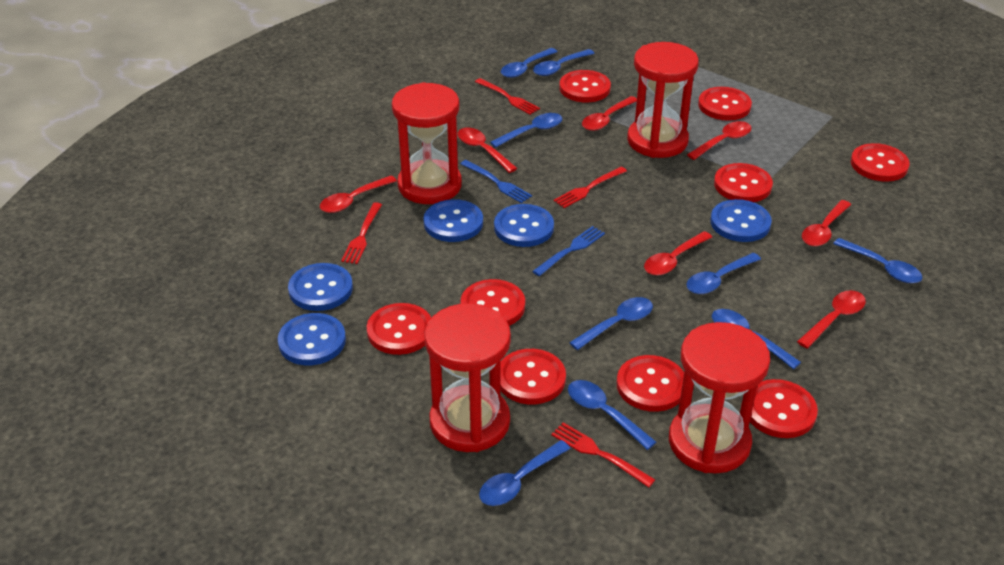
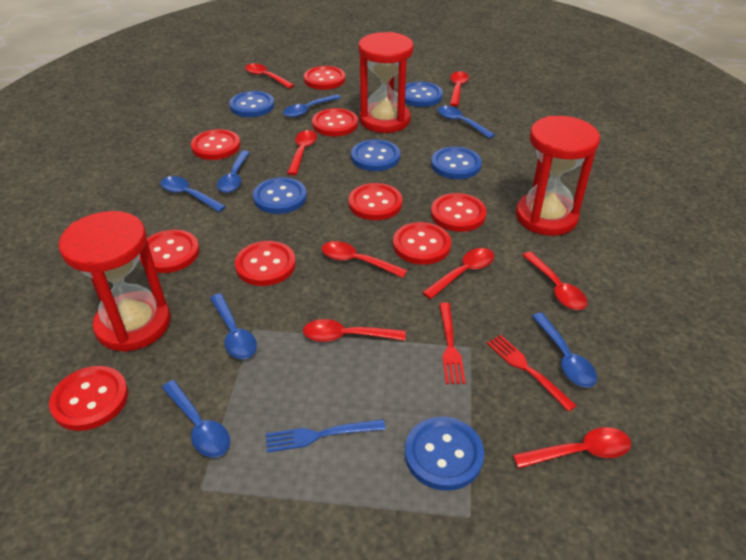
blue button: 5 -> 6
blue fork: 2 -> 1
blue spoon: 9 -> 7
red fork: 4 -> 2
red hourglass: 4 -> 3
red spoon: 7 -> 8

